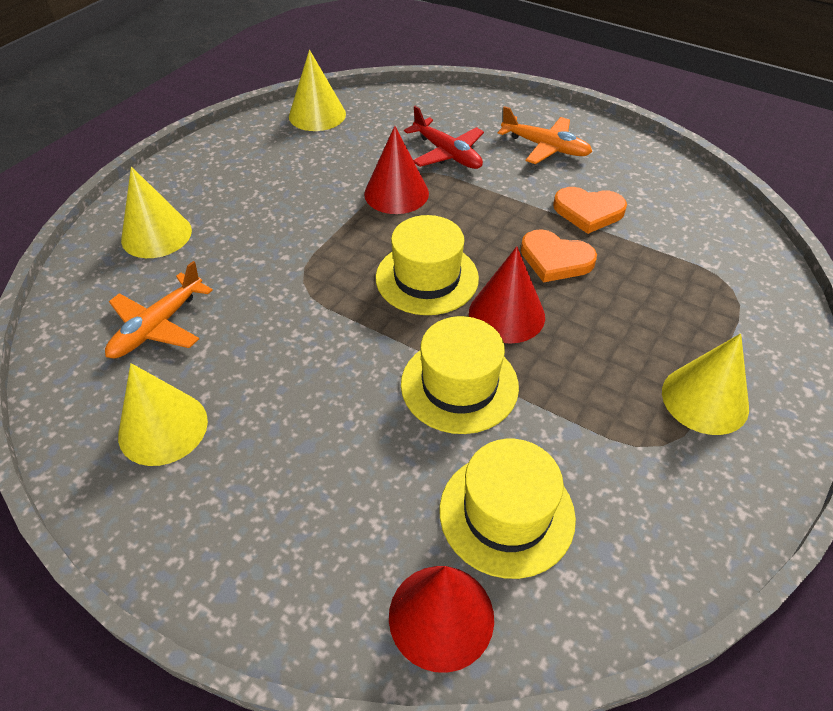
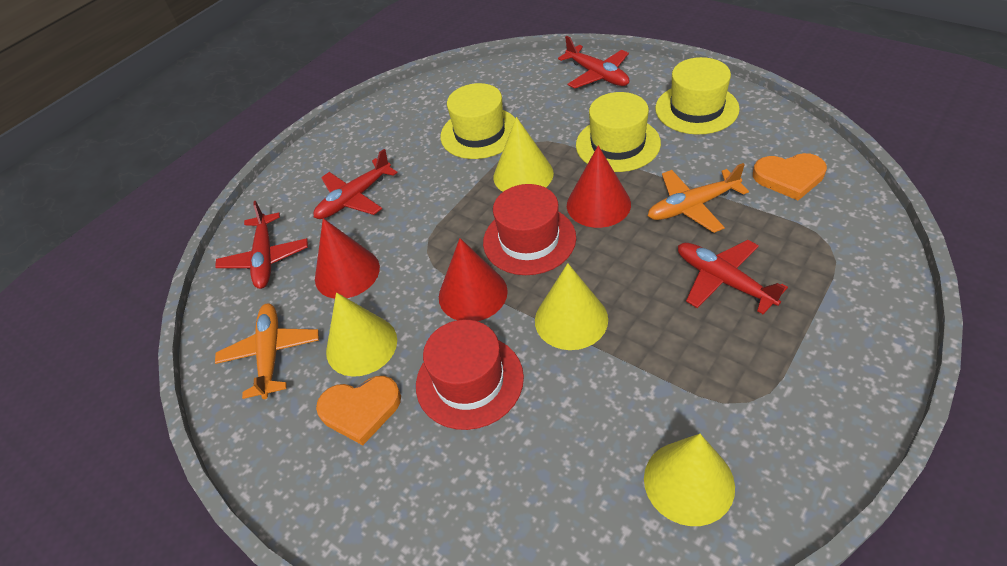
red hat: 0 -> 2
red plane: 1 -> 4

